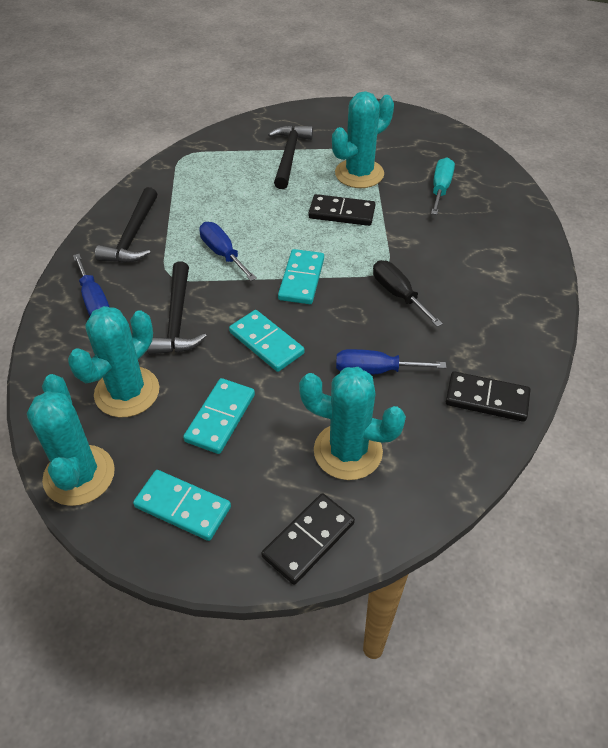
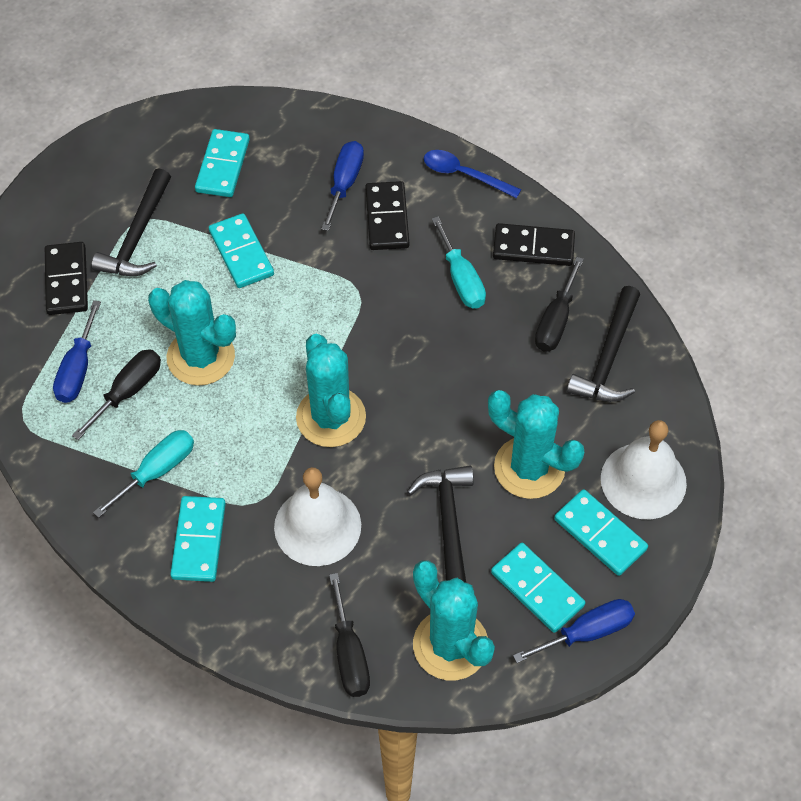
black screwdriver: 1 -> 3
blue spoon: 0 -> 1
turquoise domino: 4 -> 5
turquoise screwdriver: 1 -> 2
white bell: 0 -> 2

